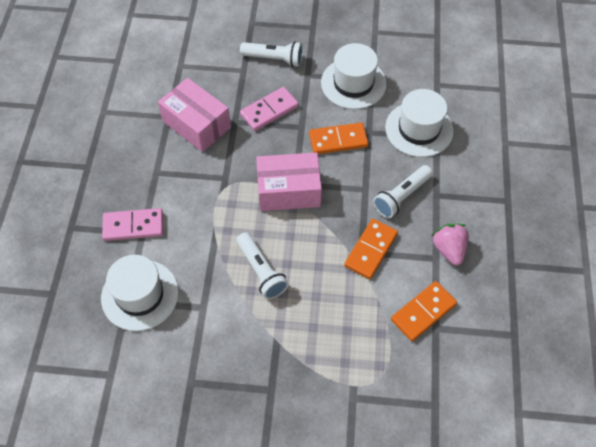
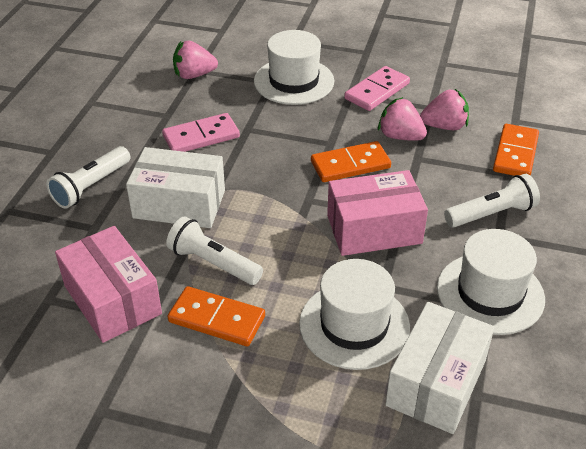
pink strawberry: 1 -> 3
white box: 0 -> 2

